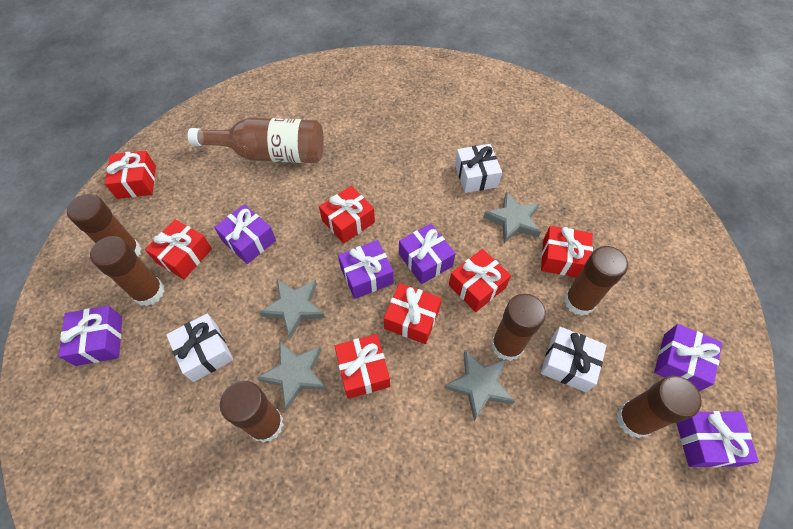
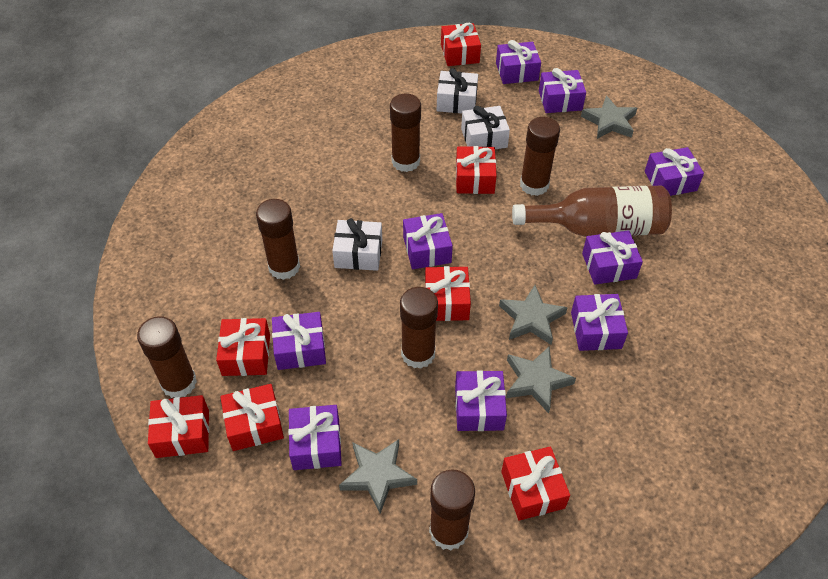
purple gift: 6 -> 9

